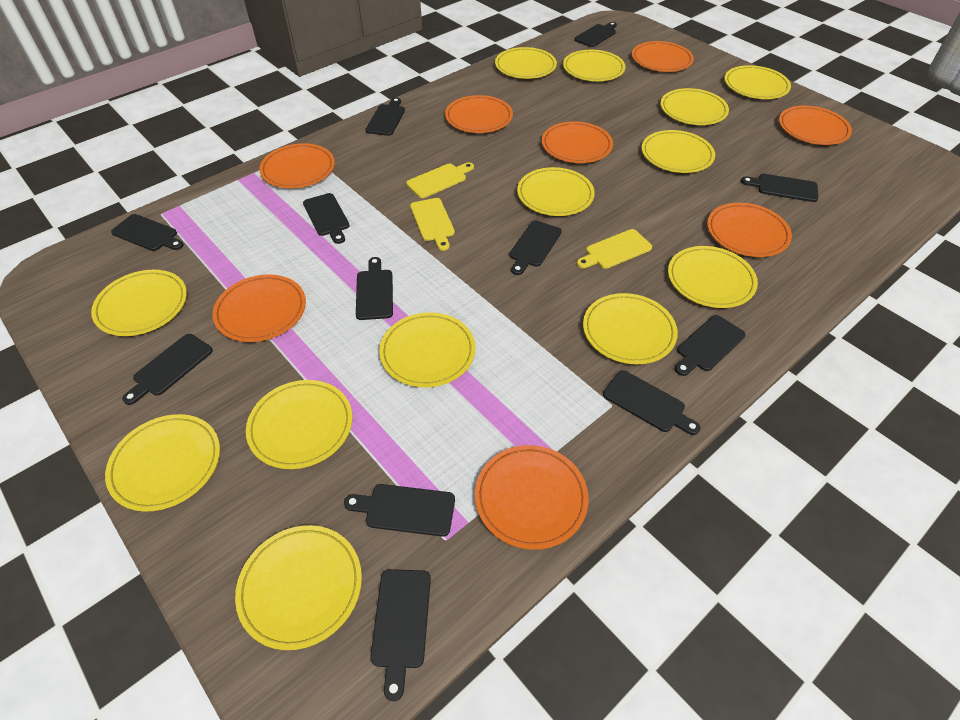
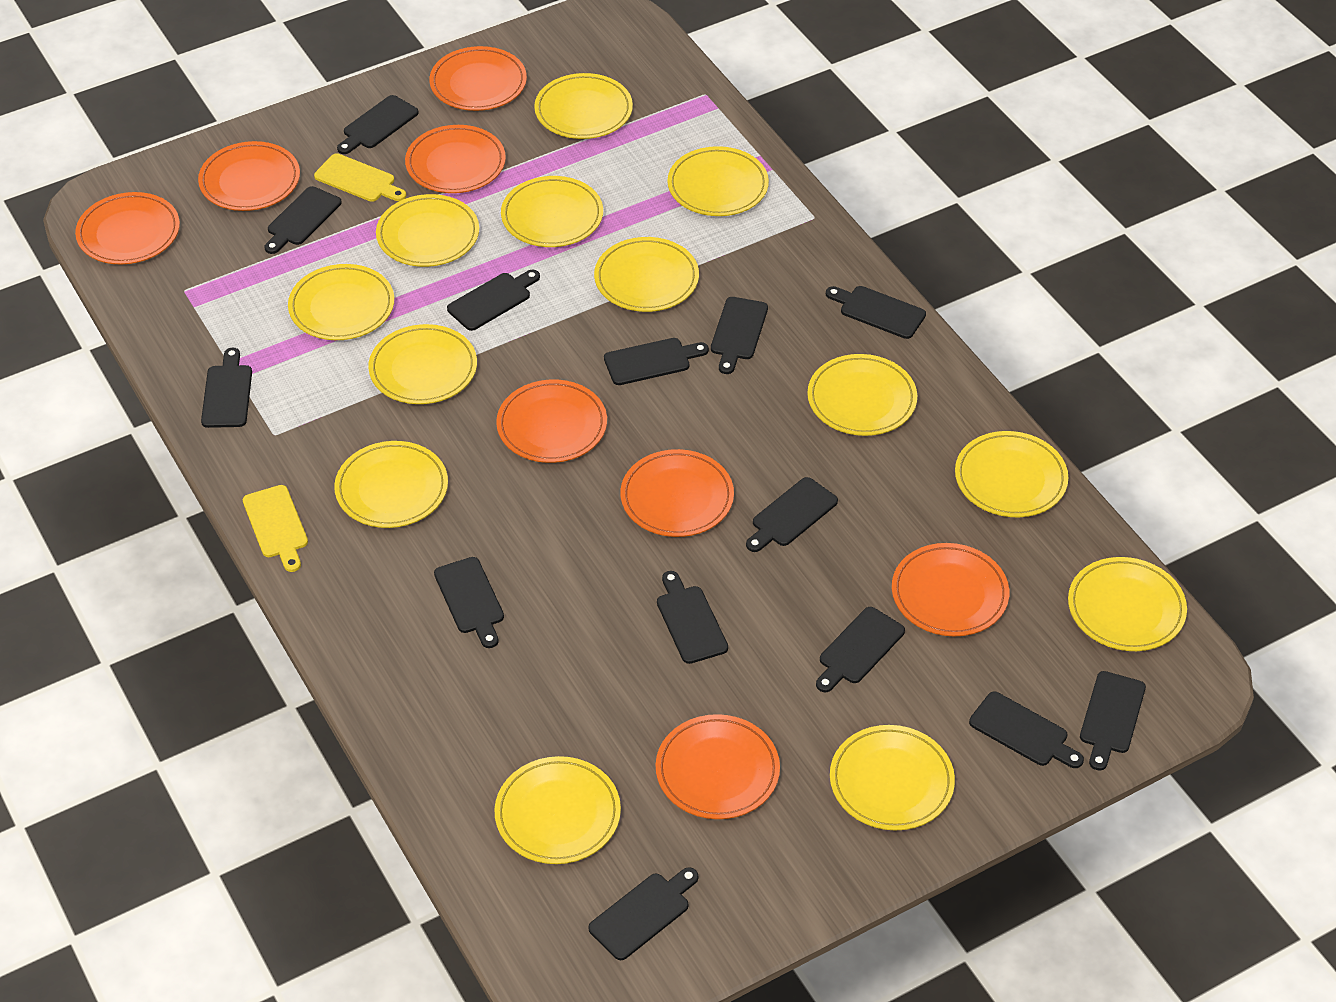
black cutting board: 12 -> 14
yellow cutting board: 3 -> 2

